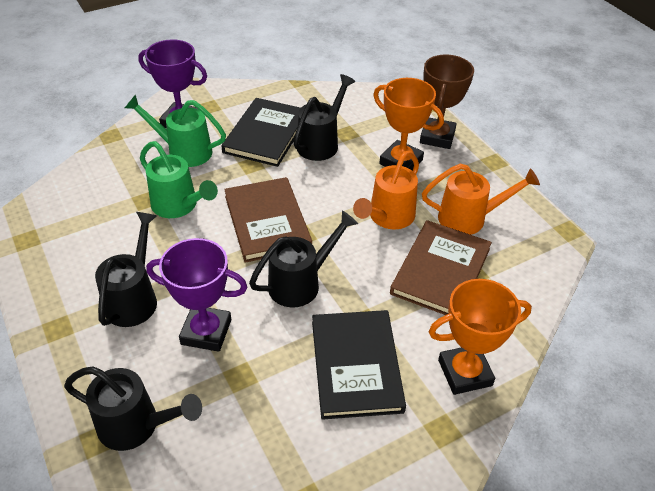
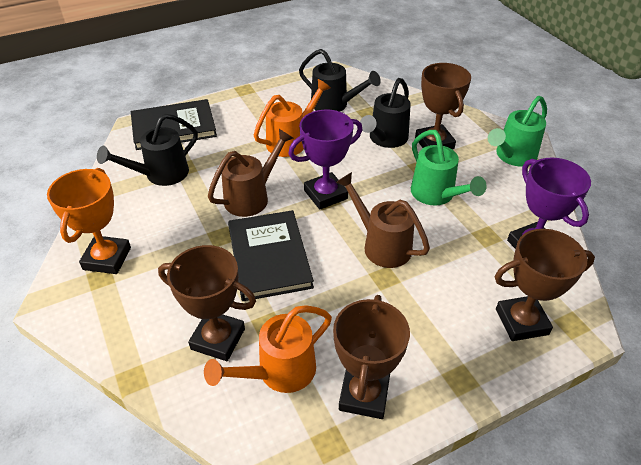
black watering can: 4 -> 3
brown book: 2 -> 0
brown trophy: 1 -> 4
brown watering can: 0 -> 2
orange trophy: 2 -> 1

